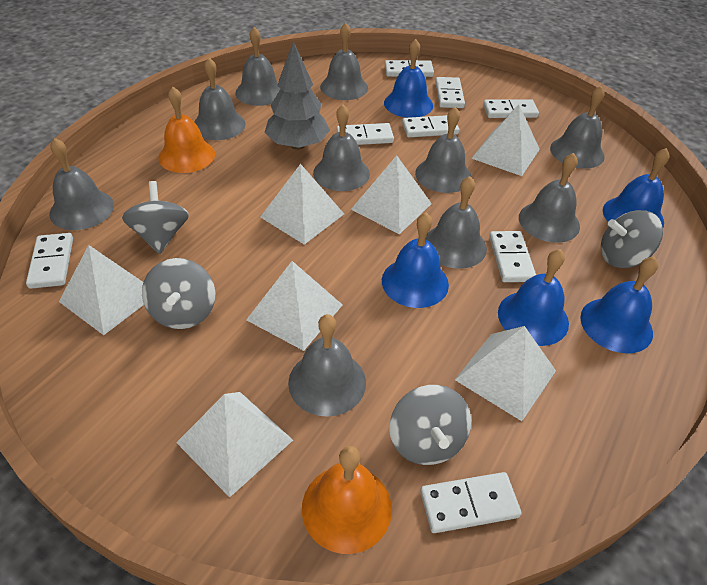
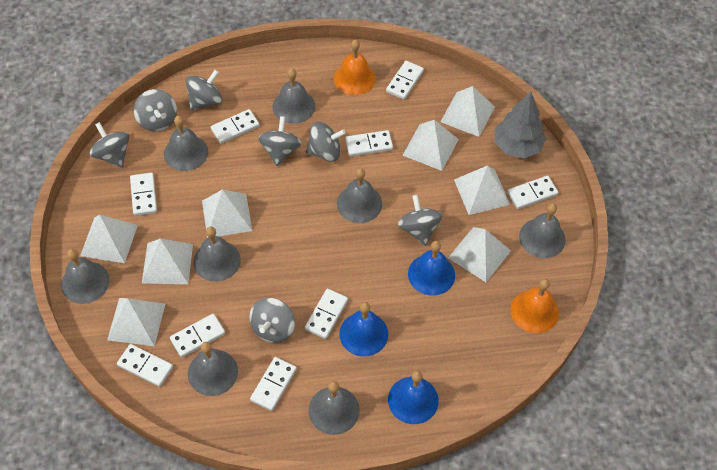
blue bell: 5 -> 3
grey bell: 10 -> 8
grey spinning top: 4 -> 7
white domino: 8 -> 9
white pyramid: 7 -> 8

